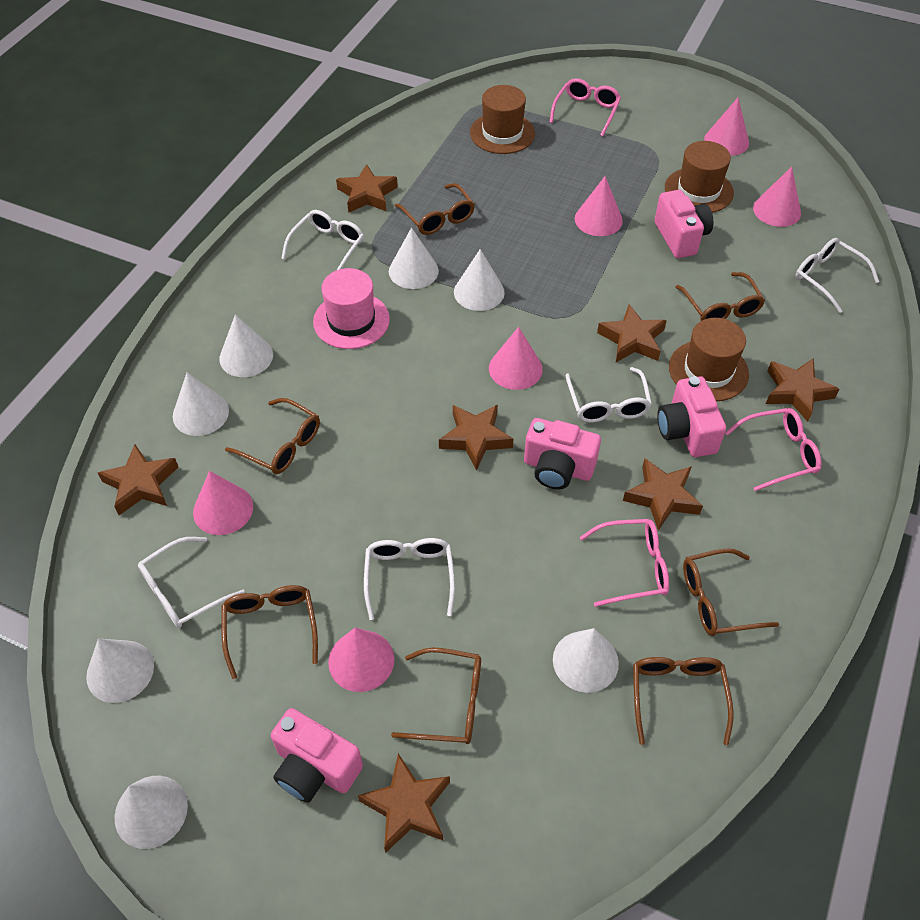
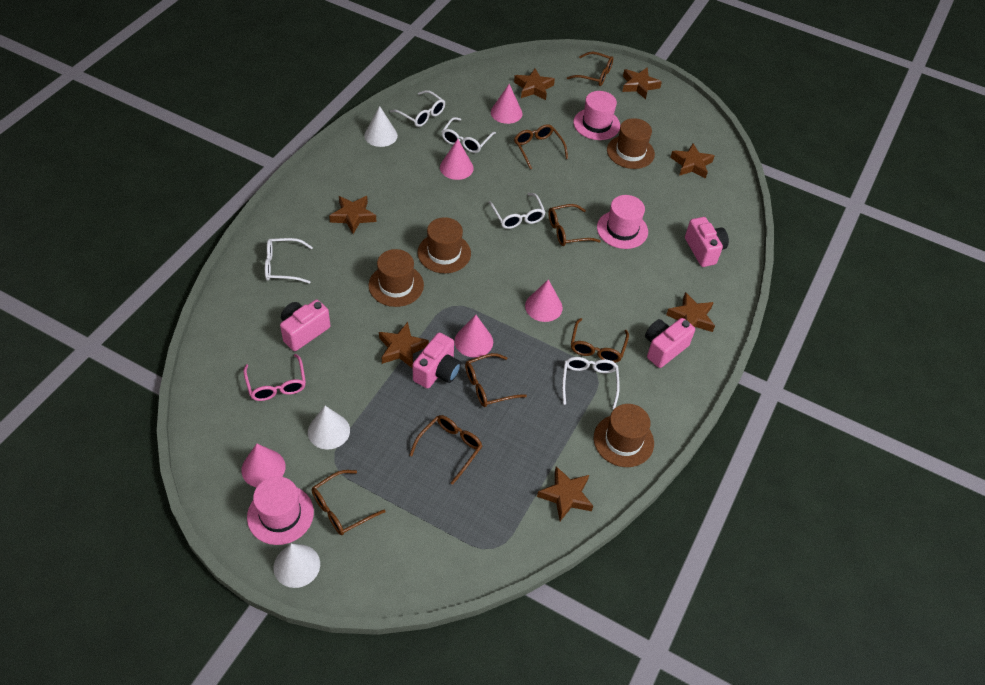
brown hat: 3 -> 4
pink cone: 6 -> 5
pink glasses: 3 -> 1
pink hat: 1 -> 3
white cone: 7 -> 3

